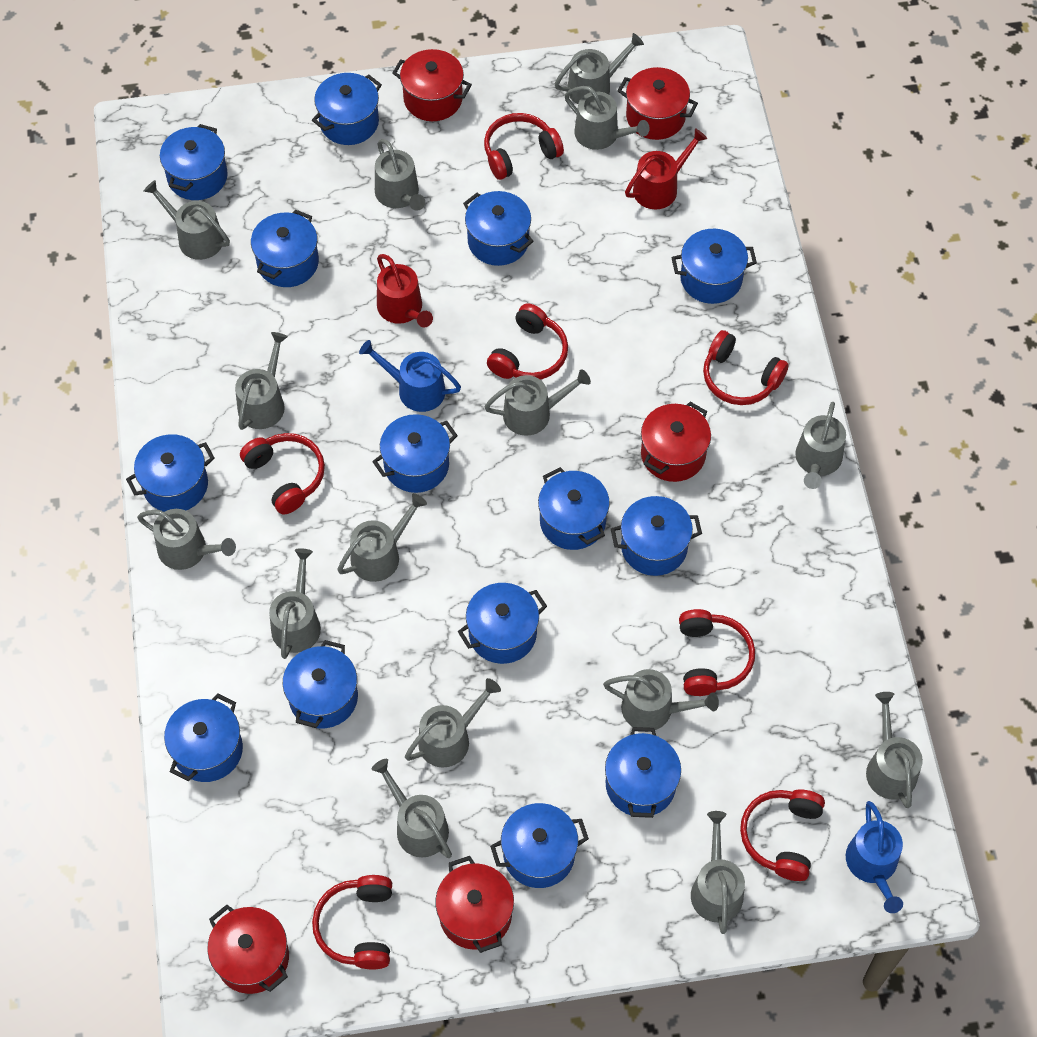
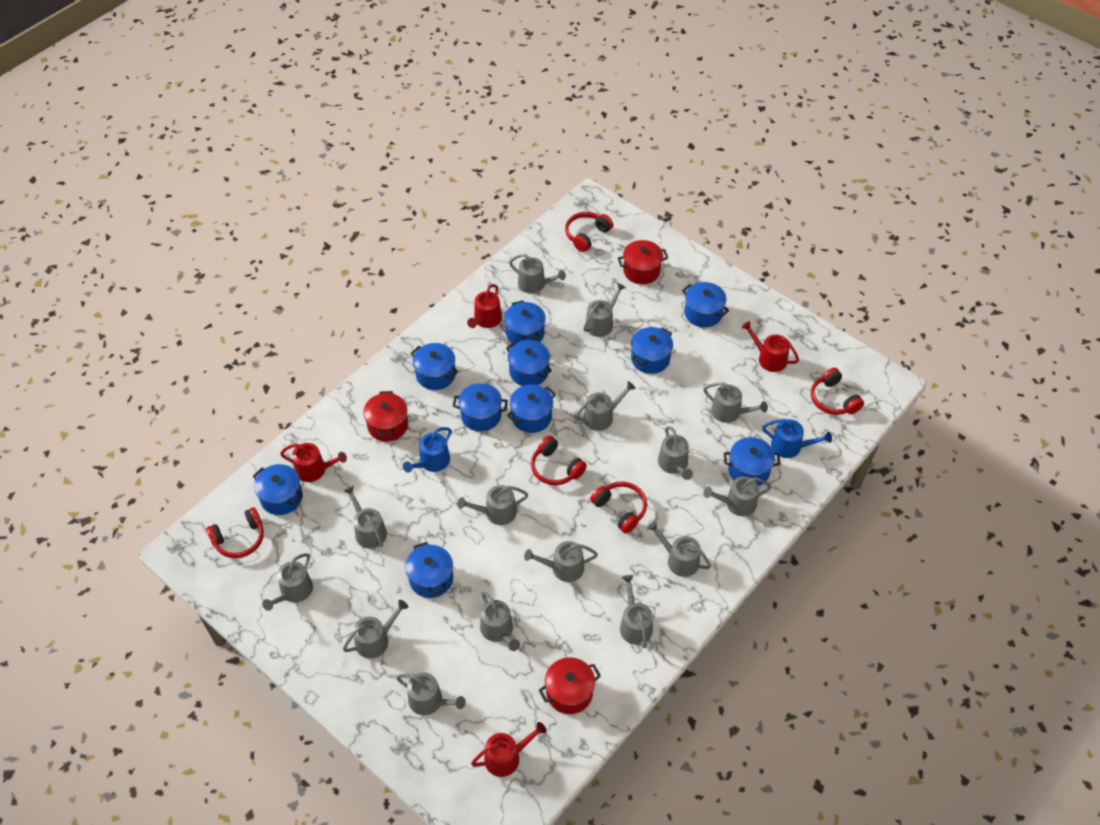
blue pot: 14 -> 10
red headphones: 7 -> 5
red pot: 5 -> 3
red watering can: 2 -> 4

